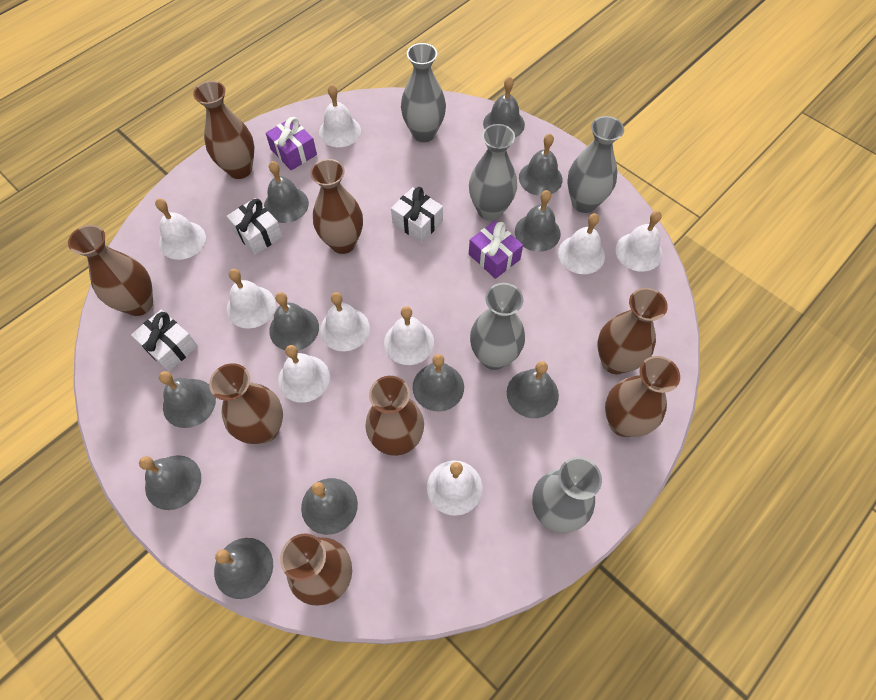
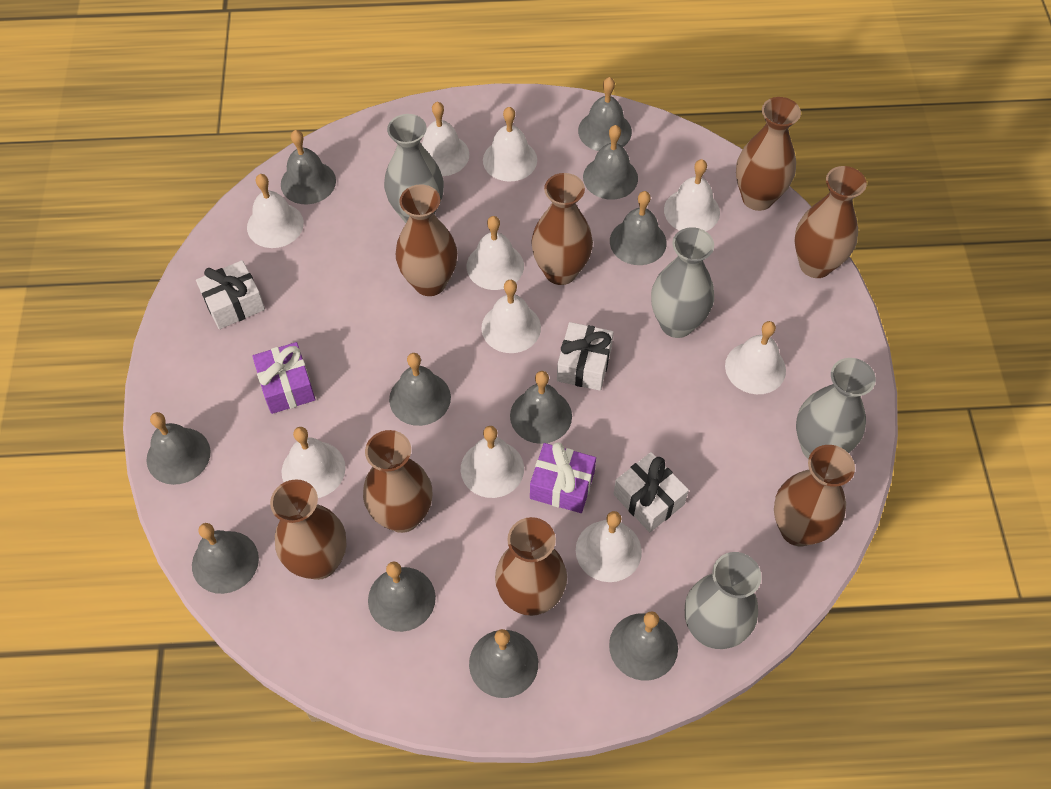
grey vase: 5 -> 4
white bell: 9 -> 10

